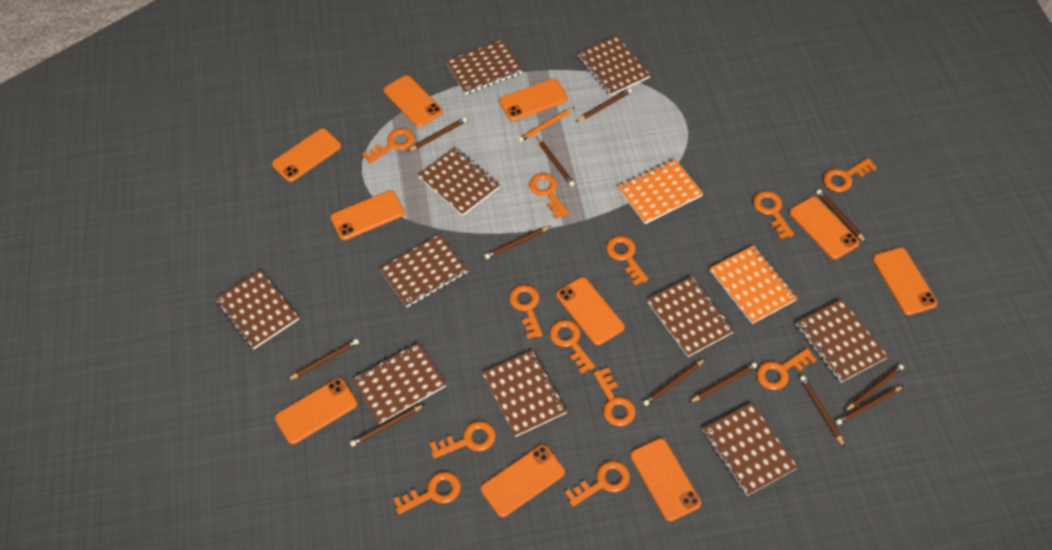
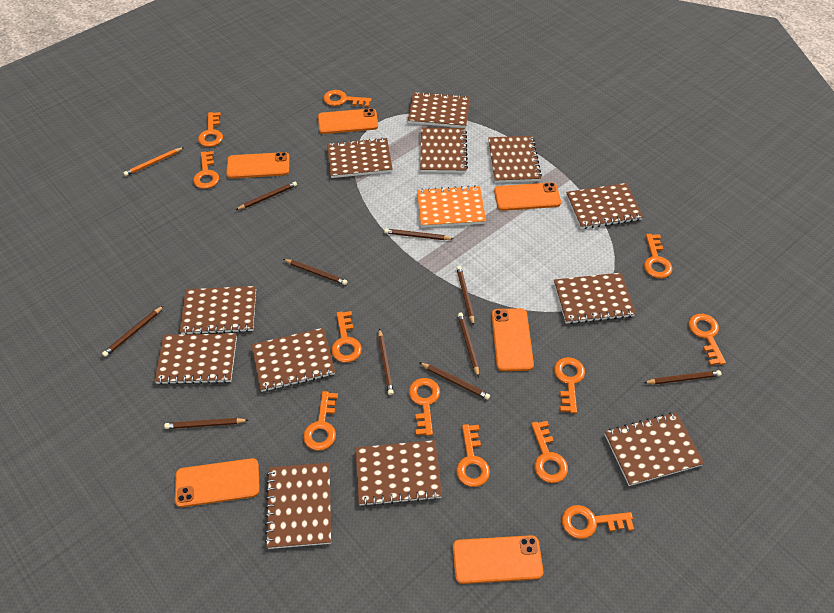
brown notebook: 10 -> 12
brown pencil: 12 -> 10
orange notebook: 2 -> 1
orange phone: 10 -> 6

